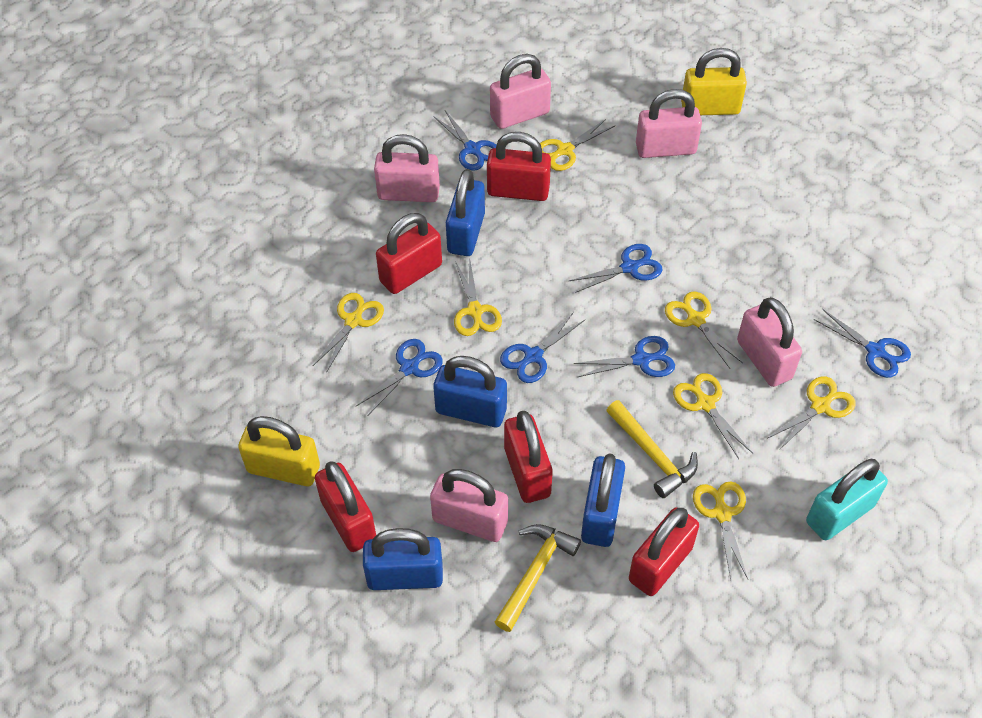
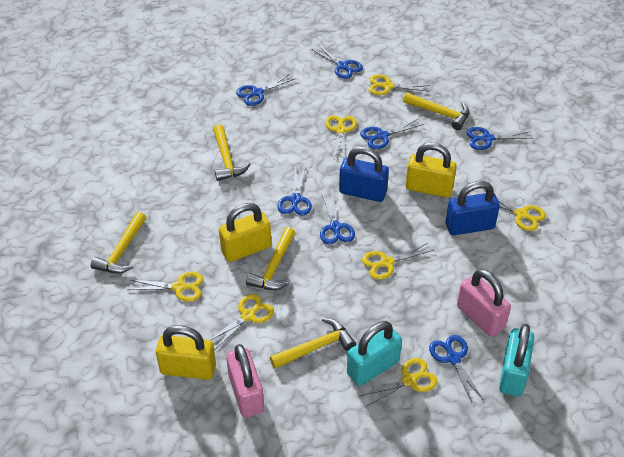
blue padlock: 4 -> 2
blue scissors: 6 -> 7
pink padlock: 5 -> 2
red padlock: 5 -> 0
turquoise padlock: 1 -> 2
yellow hammer: 2 -> 5
yellow padlock: 2 -> 3

